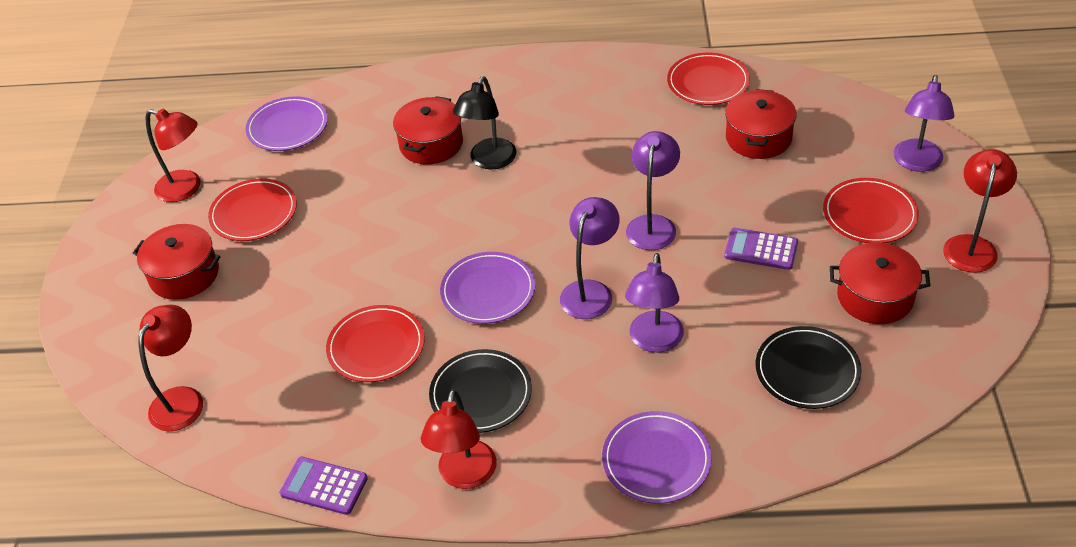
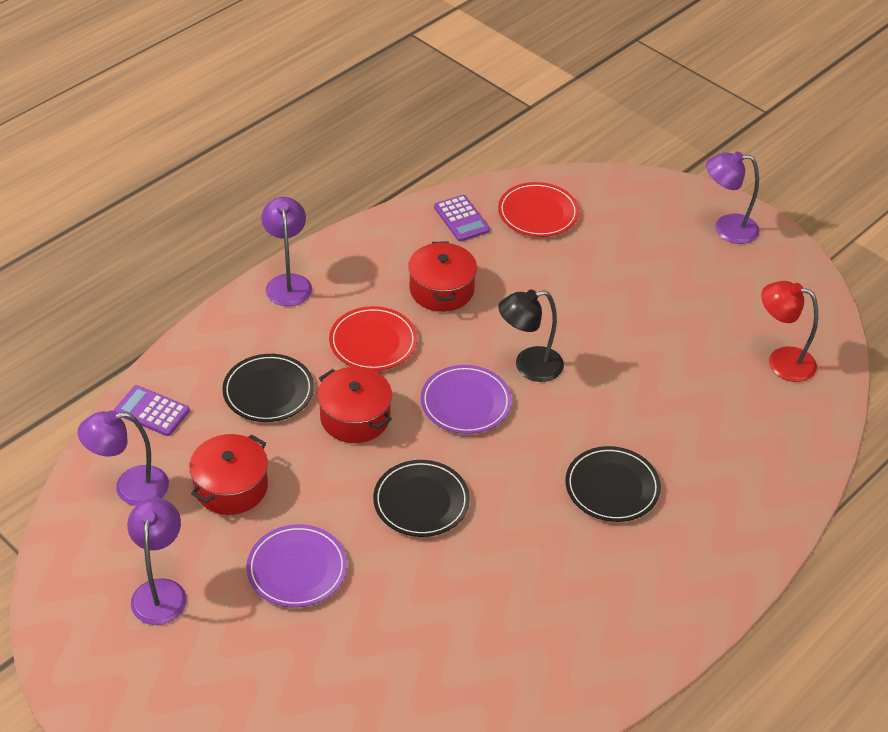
black plate: 2 -> 3
purple plate: 3 -> 2
red lamp: 4 -> 1
red plate: 4 -> 2
red pot: 4 -> 3

